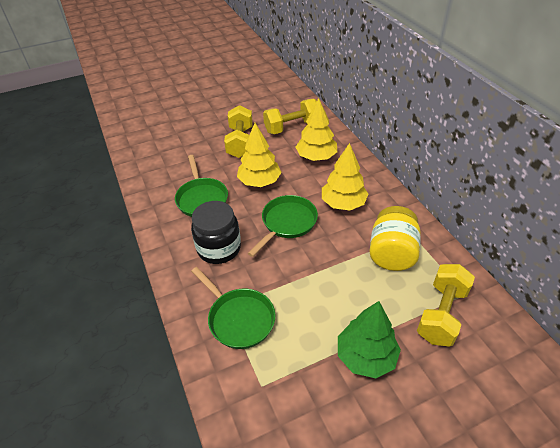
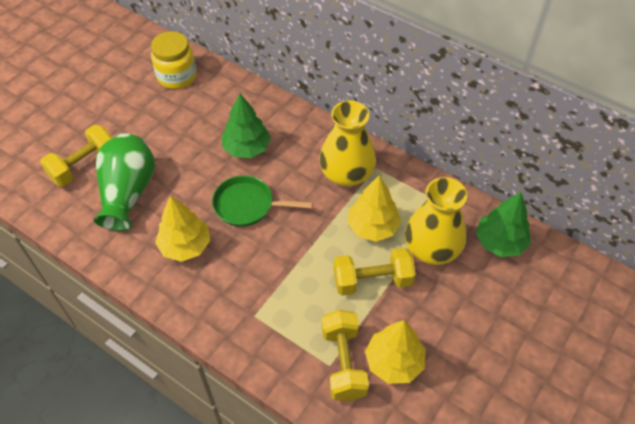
black jar: 1 -> 0
green pan: 3 -> 1
green tree: 1 -> 2
green vase: 0 -> 1
yellow vase: 0 -> 2

